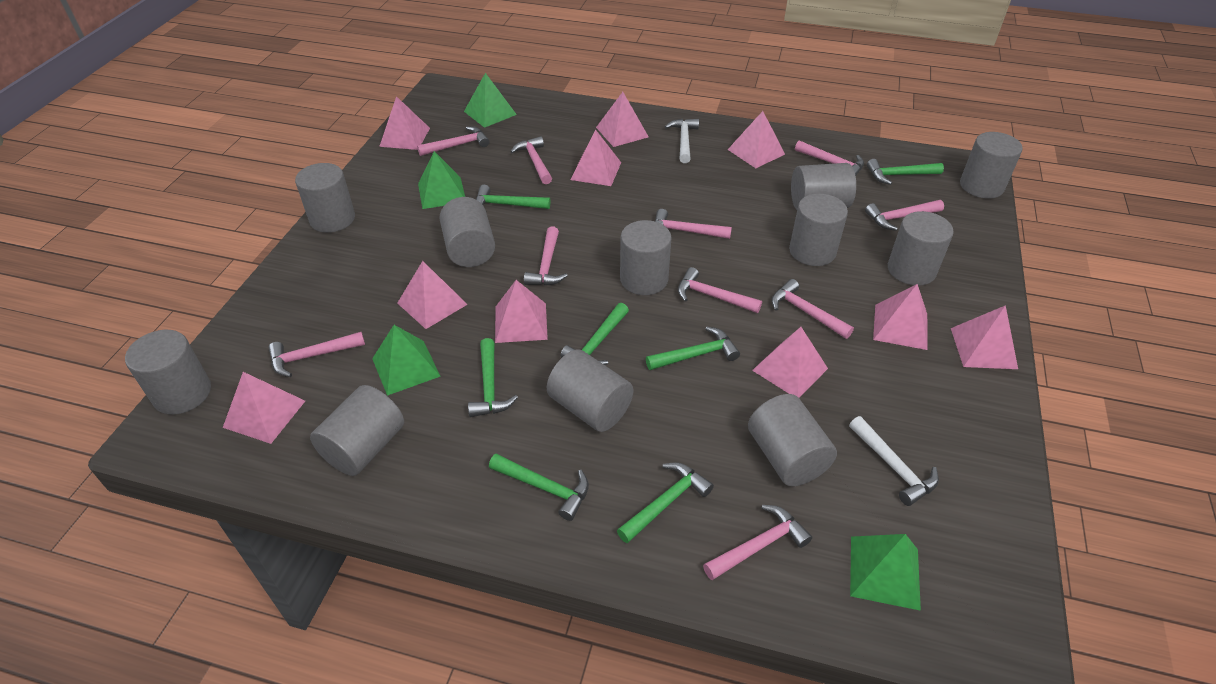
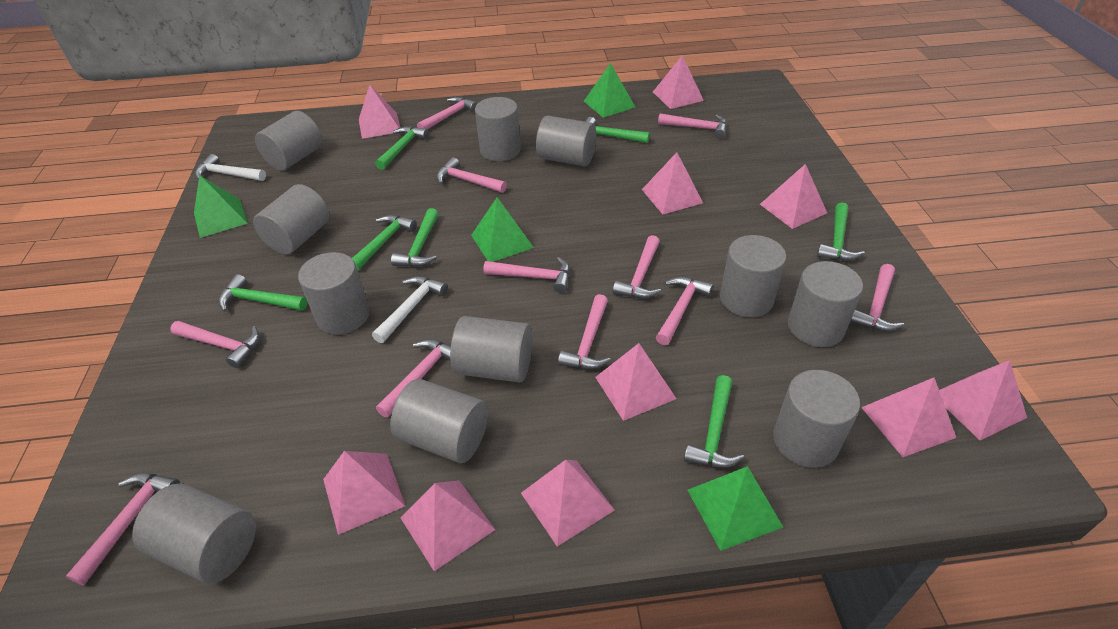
pink hammer: 10 -> 11

